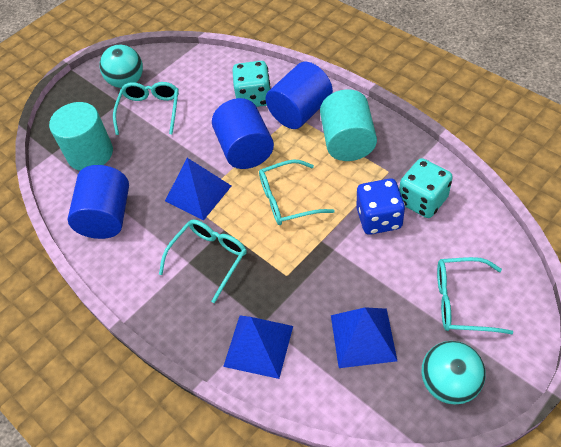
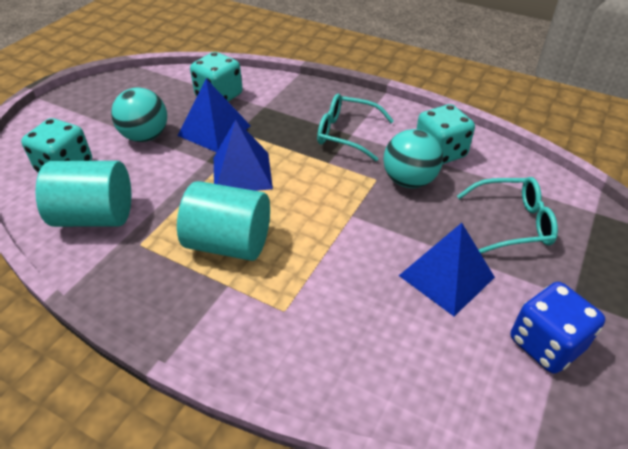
blue cylinder: 3 -> 0
turquoise dice: 2 -> 3
turquoise glasses: 4 -> 2

